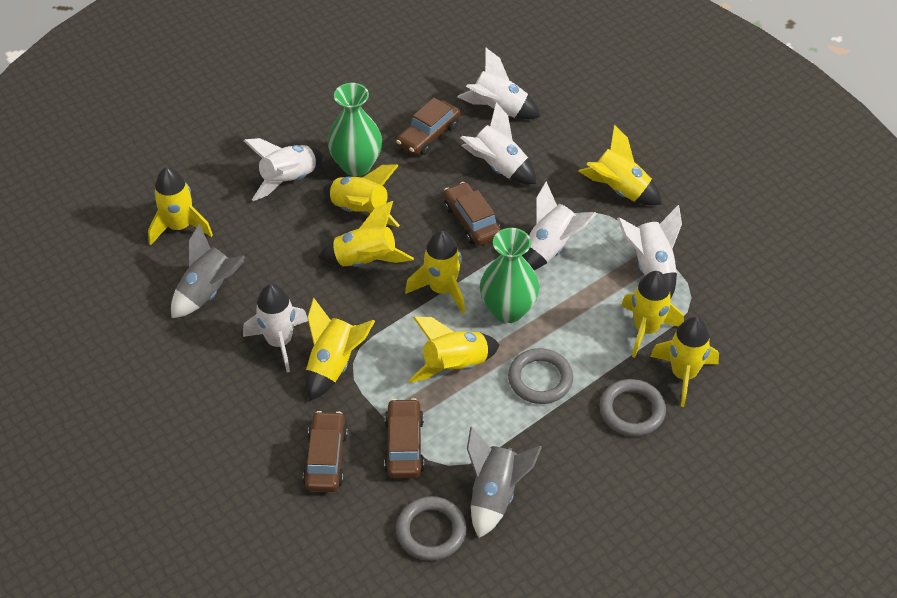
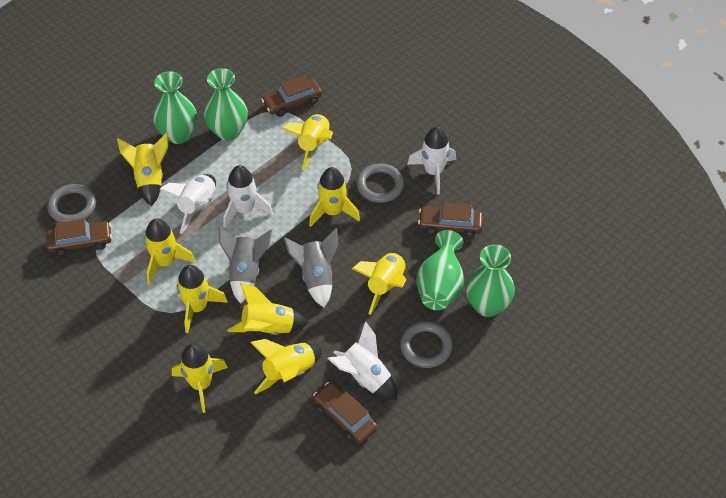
green vase: 2 -> 4
white rocket: 6 -> 4

